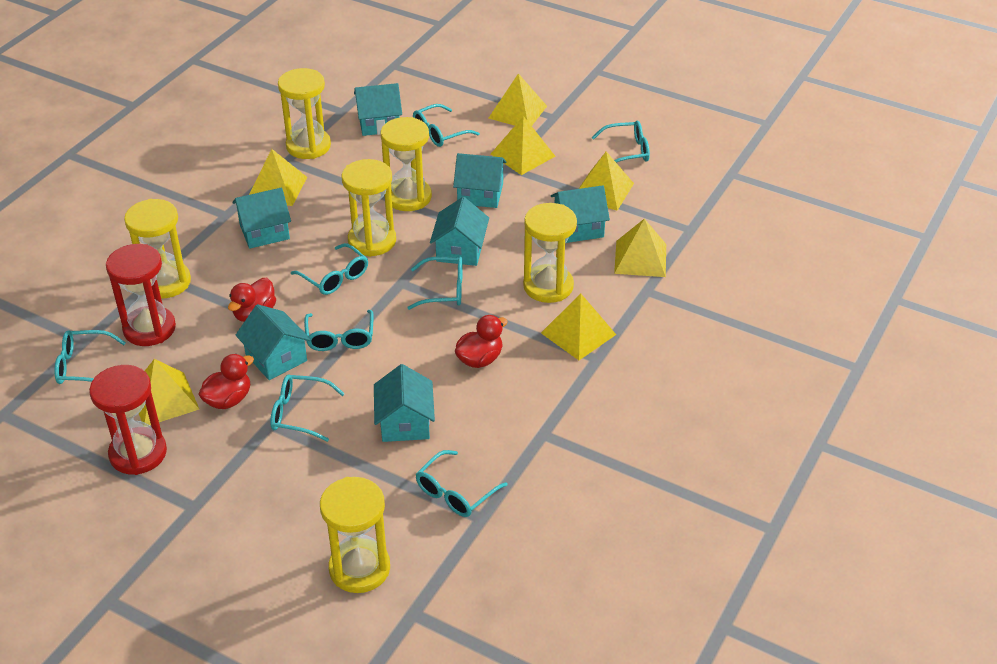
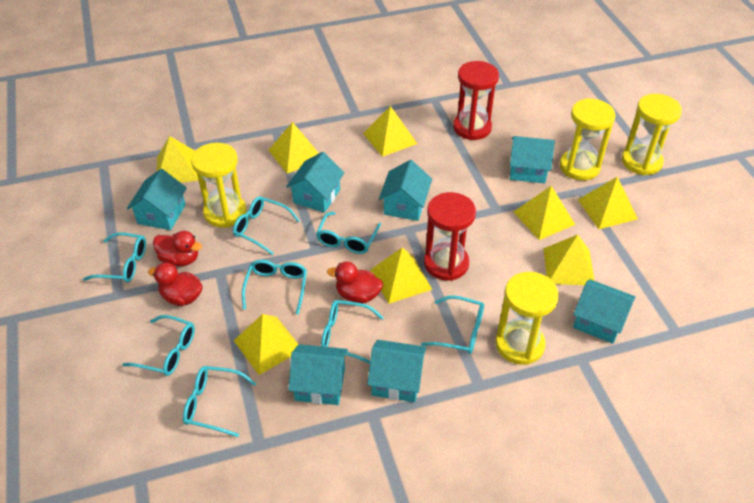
yellow hourglass: 6 -> 4
yellow pyramid: 7 -> 8

